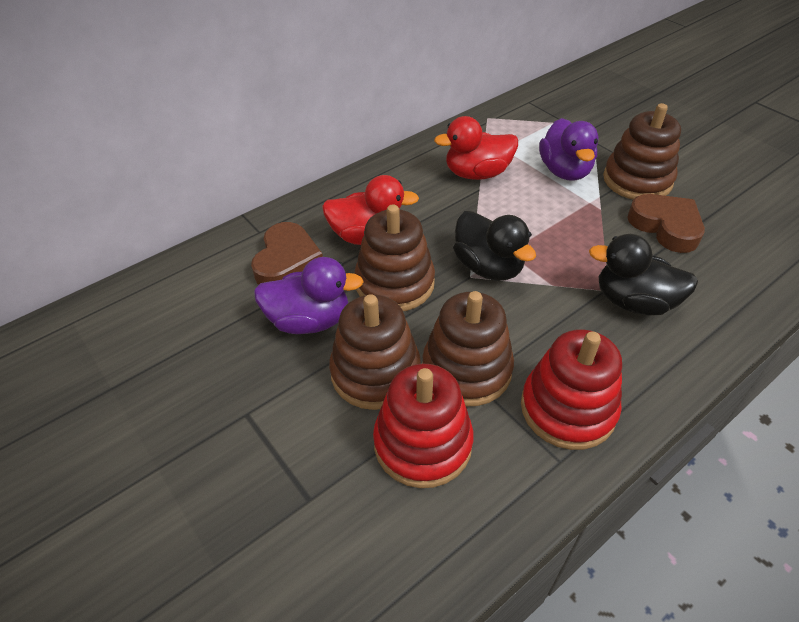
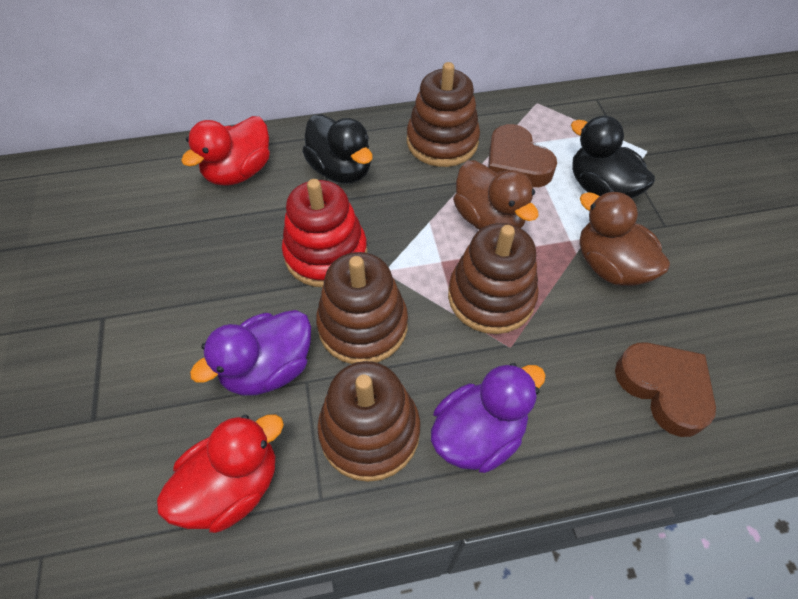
brown duck: 0 -> 2
red stacking toy: 2 -> 1

